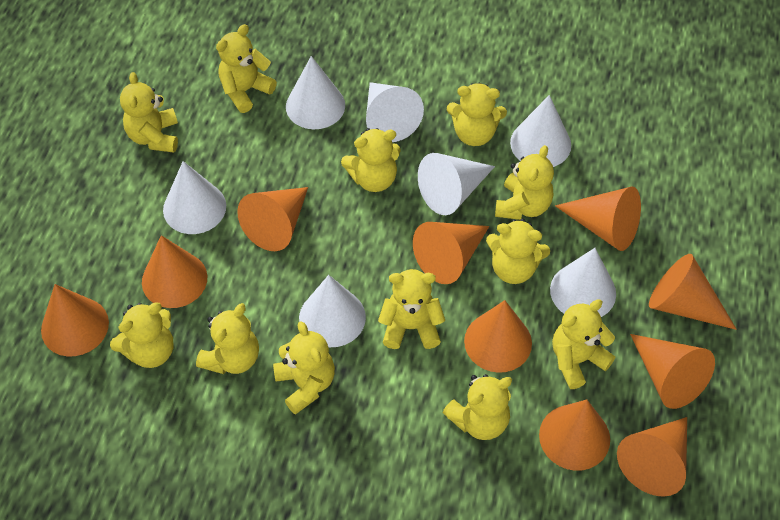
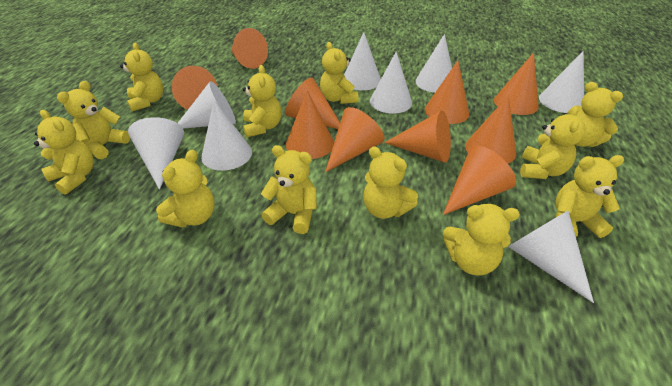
white cone: 7 -> 8

